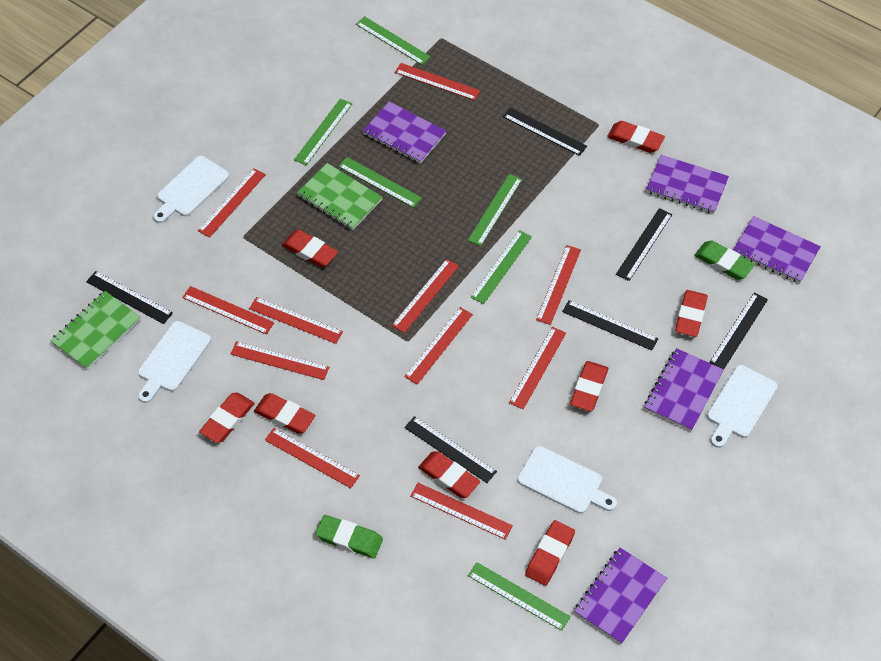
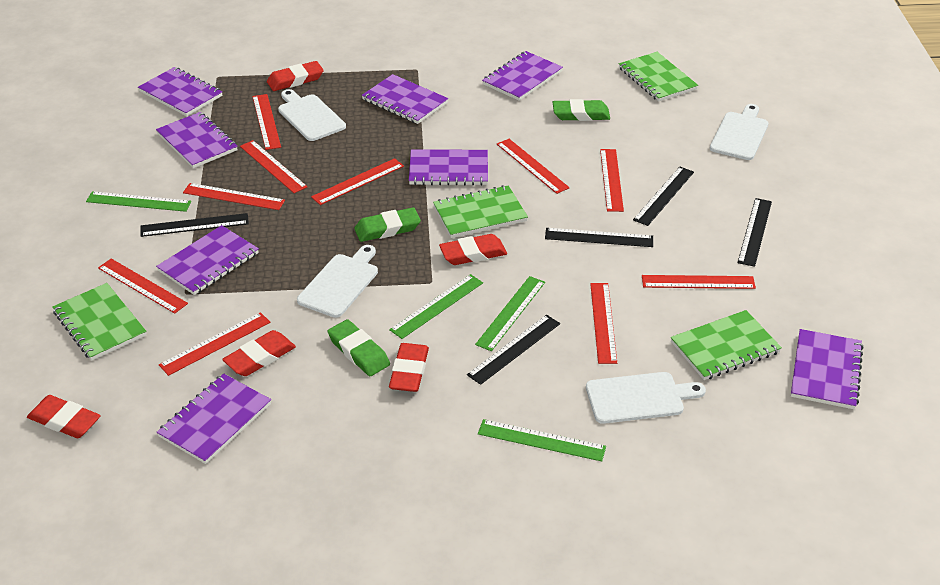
black ruler: 6 -> 5
green eraser: 2 -> 3
green notebook: 2 -> 4
green ruler: 6 -> 4
purple notebook: 5 -> 8
red eraser: 8 -> 5
red ruler: 11 -> 10

